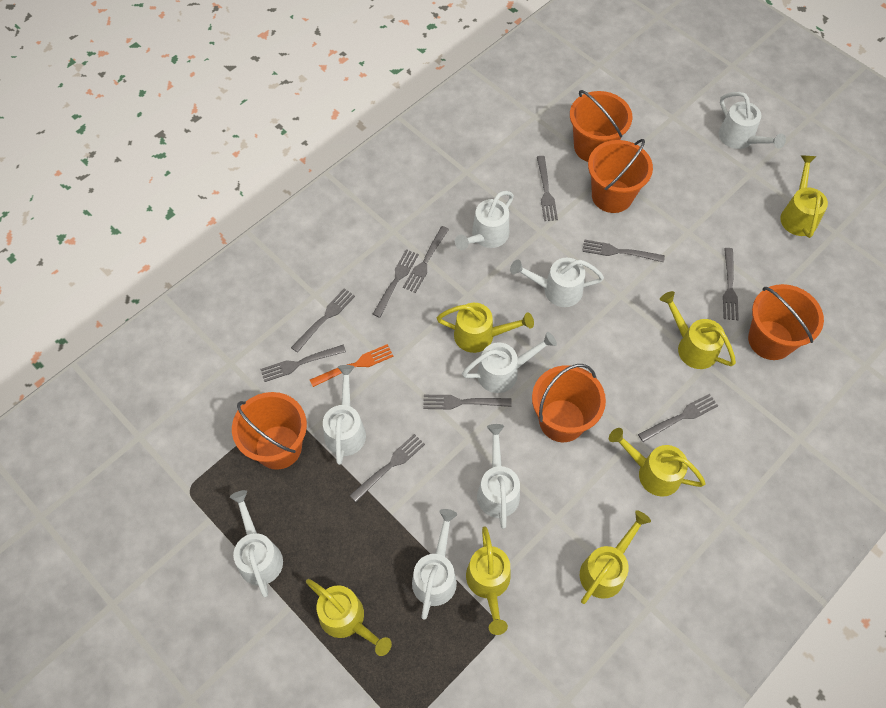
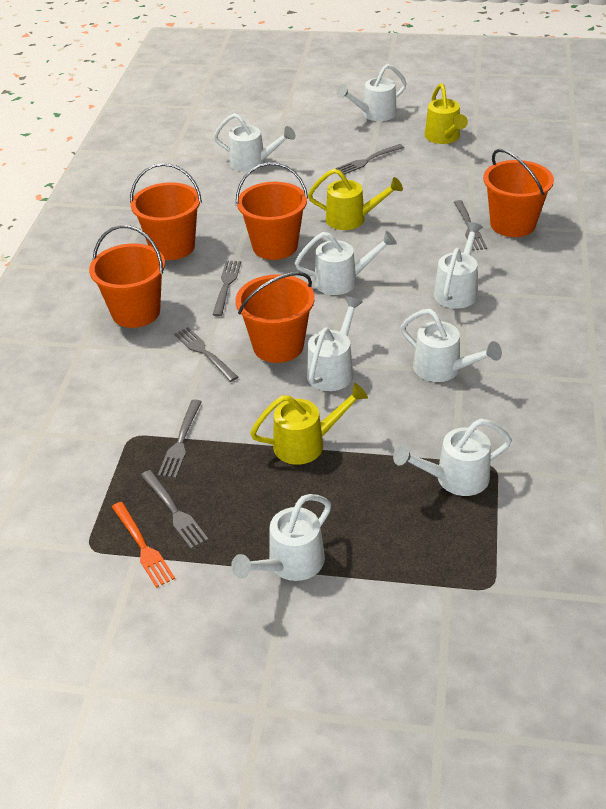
grey fork: 10 -> 6
yellow watering can: 7 -> 3

